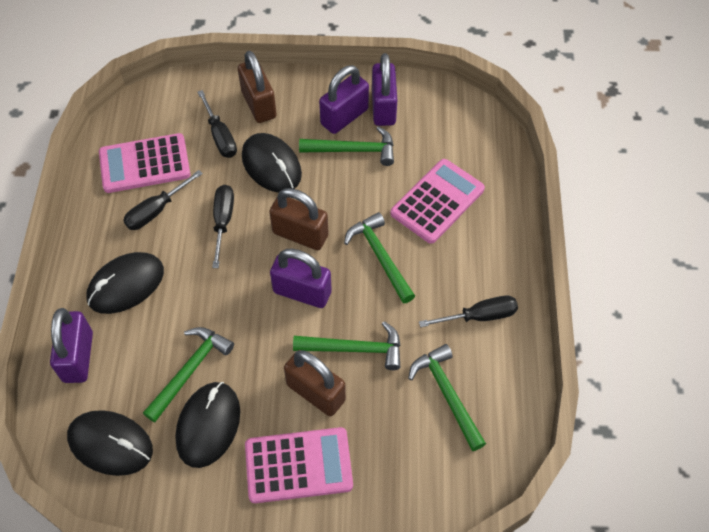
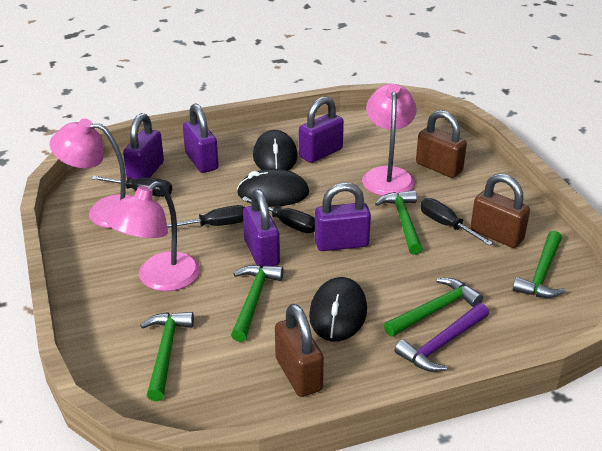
black mouse: 4 -> 3
pink calculator: 3 -> 0
pink lamp: 0 -> 3
purple hammer: 0 -> 1
purple padlock: 4 -> 5

